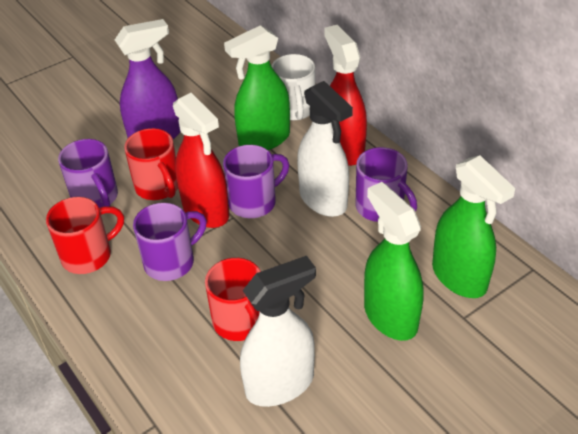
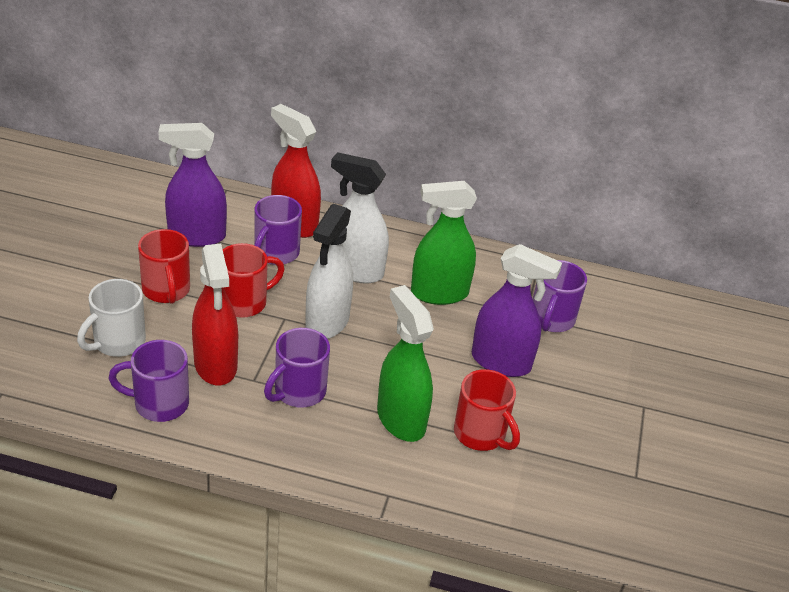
green spray bottle: 3 -> 2
purple spray bottle: 1 -> 2

